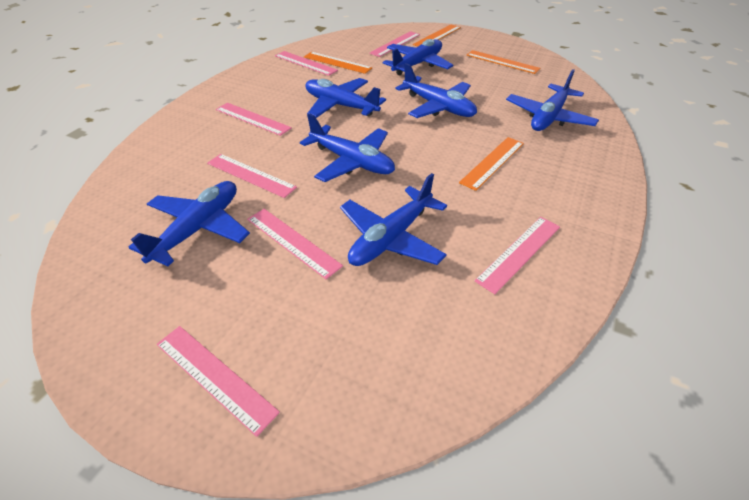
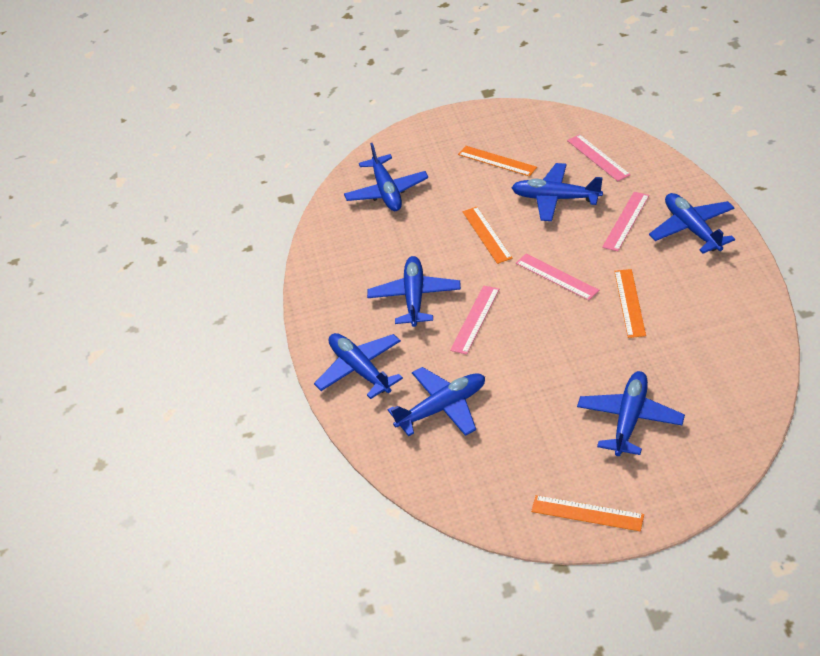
pink ruler: 7 -> 4

